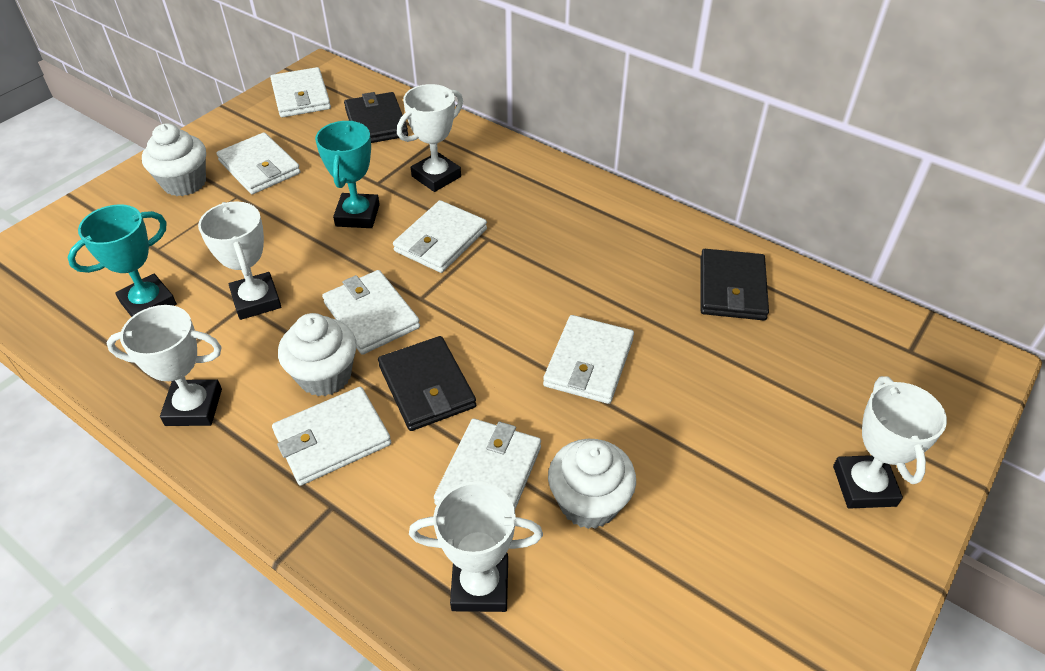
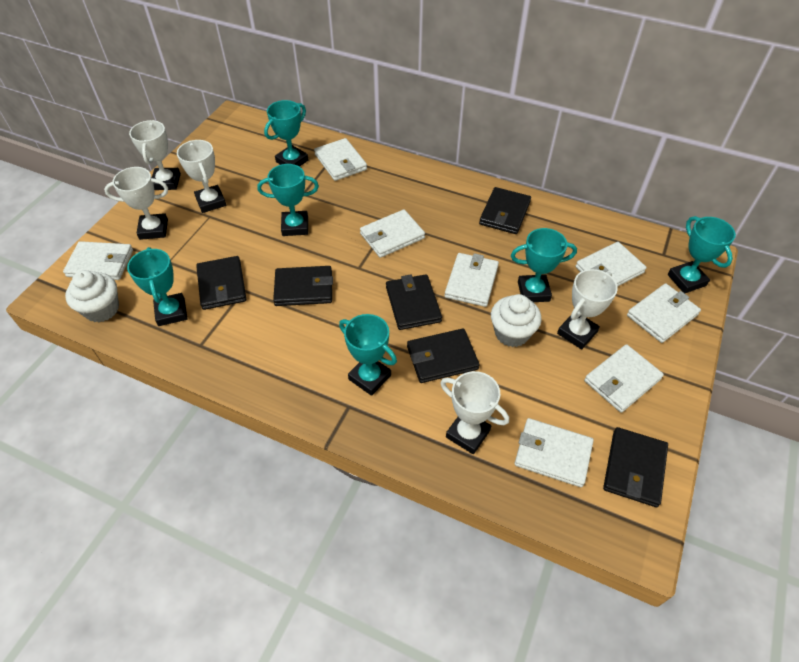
black wallet: 3 -> 6
turquoise trophy: 2 -> 6
white cupcake: 3 -> 2
white wallet: 7 -> 8

